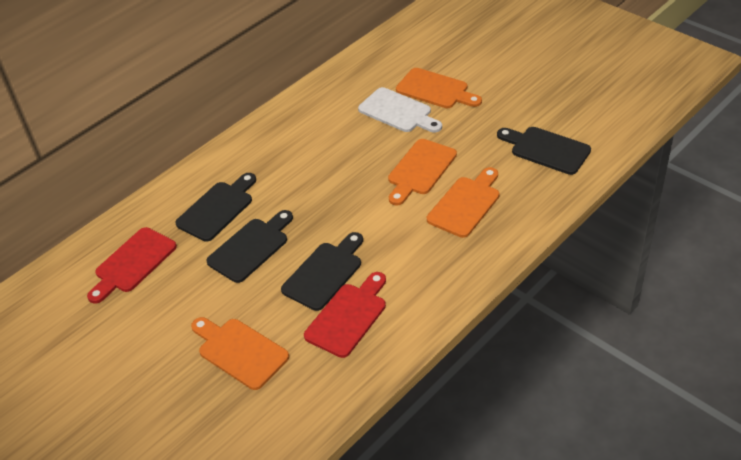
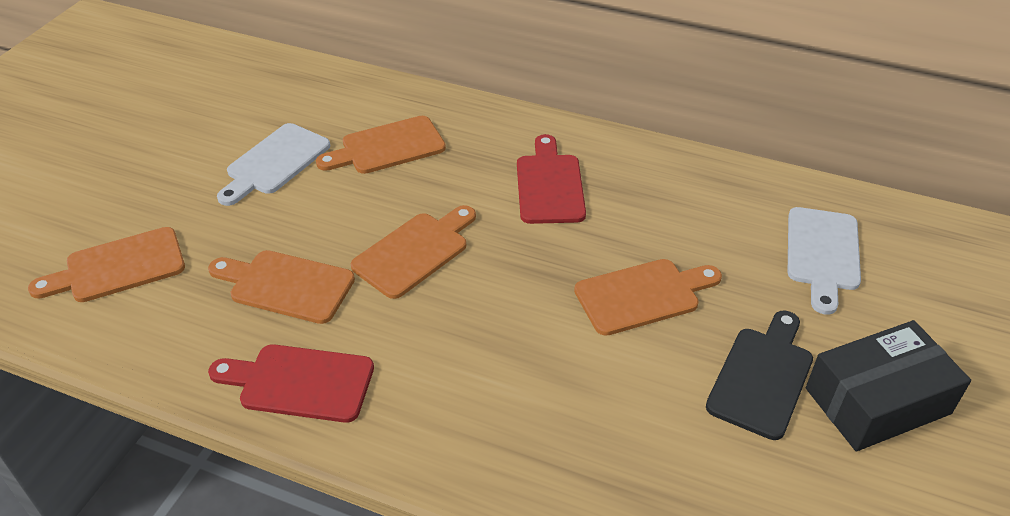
black box: 0 -> 1
black cutting board: 4 -> 1
orange cutting board: 4 -> 5
white cutting board: 1 -> 2

